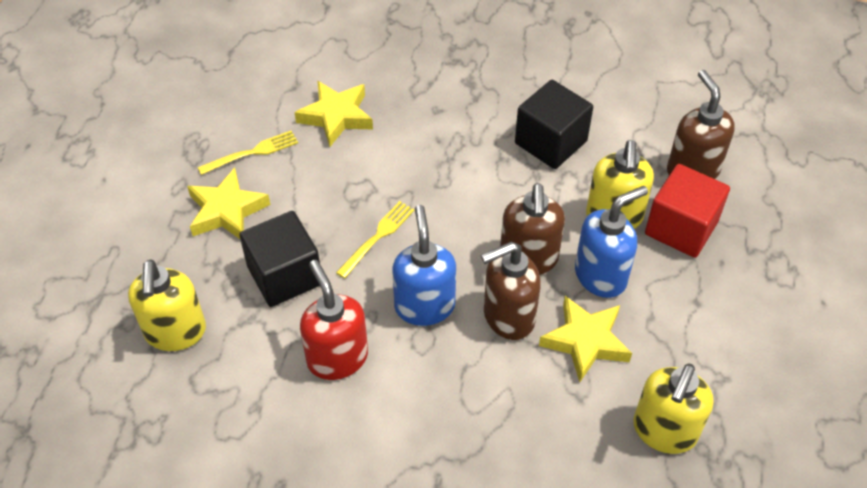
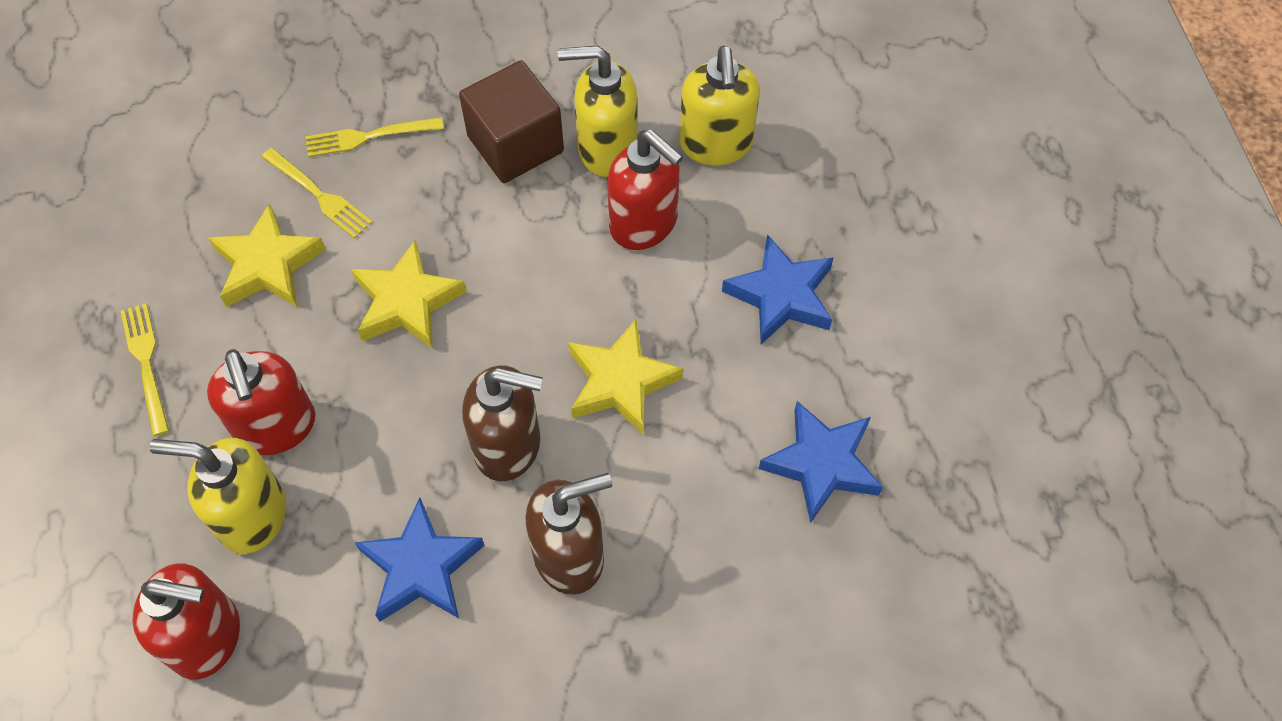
black cube: 2 -> 0
blue soap dispenser: 2 -> 0
blue star: 0 -> 3
brown cube: 0 -> 1
brown soap dispenser: 3 -> 2
red cube: 1 -> 0
red soap dispenser: 1 -> 3
yellow fork: 2 -> 3

